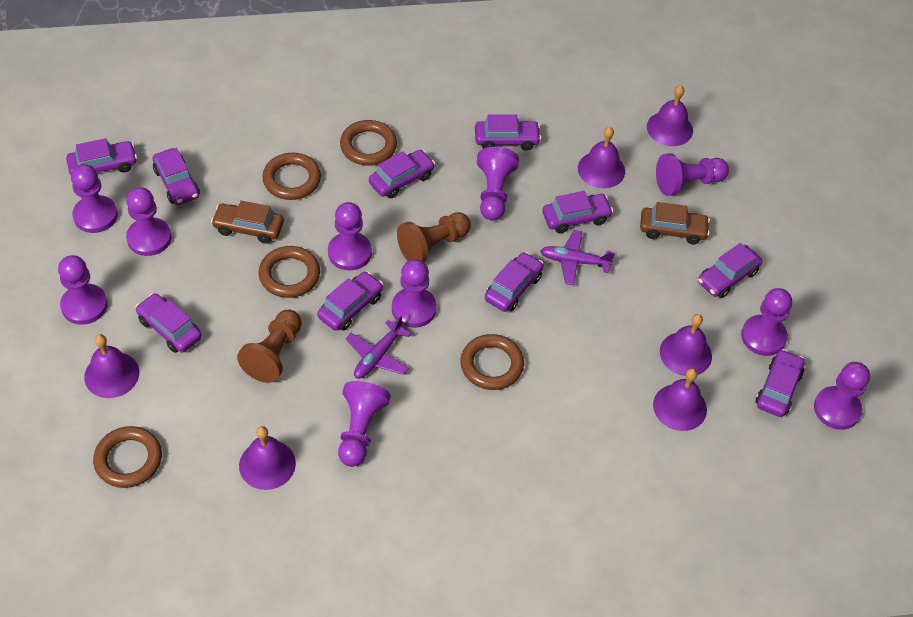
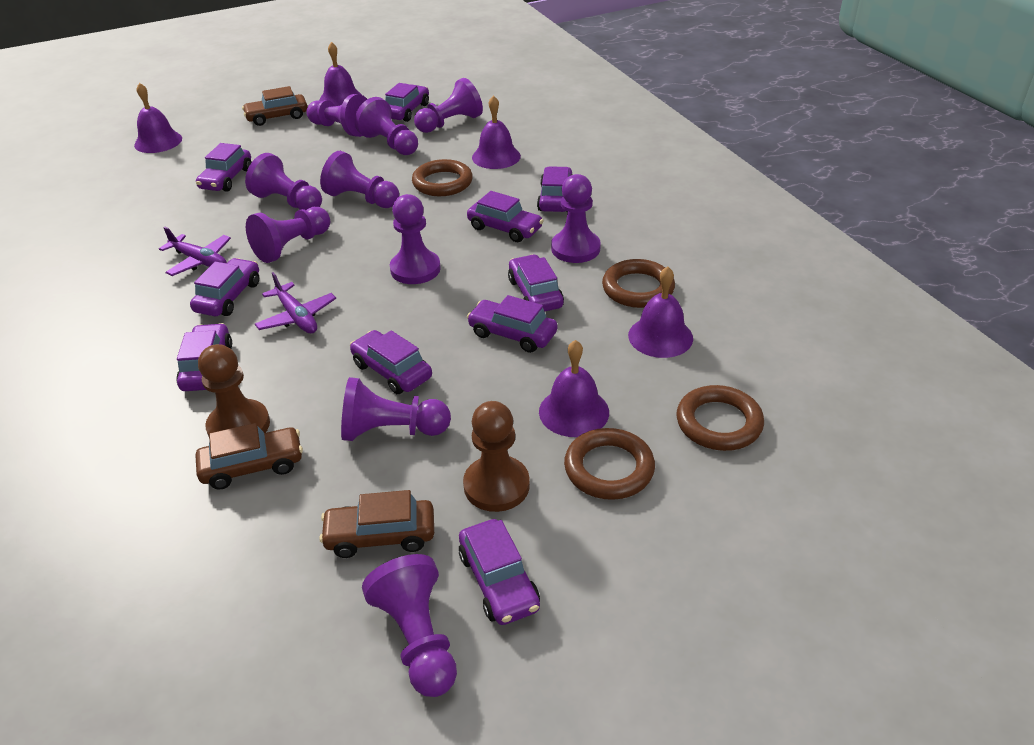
brown car: 2 -> 3
brown ring: 5 -> 4
purple bell: 6 -> 5

